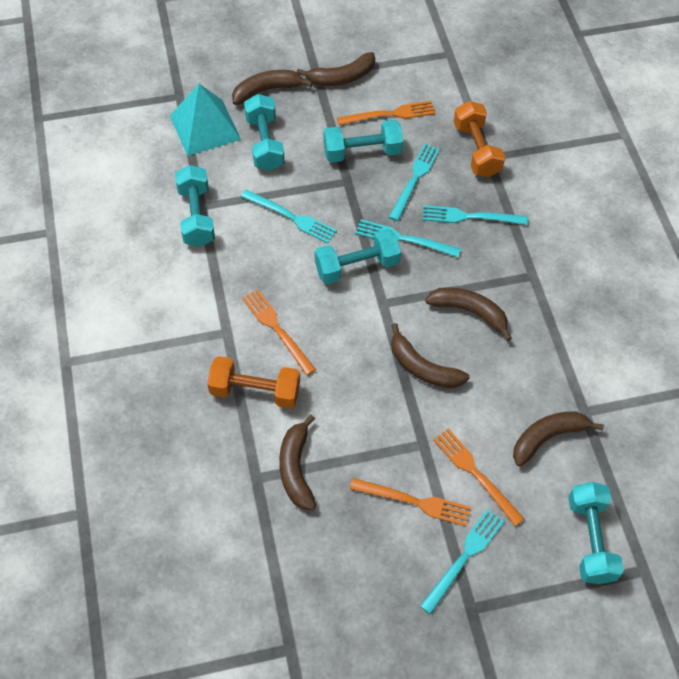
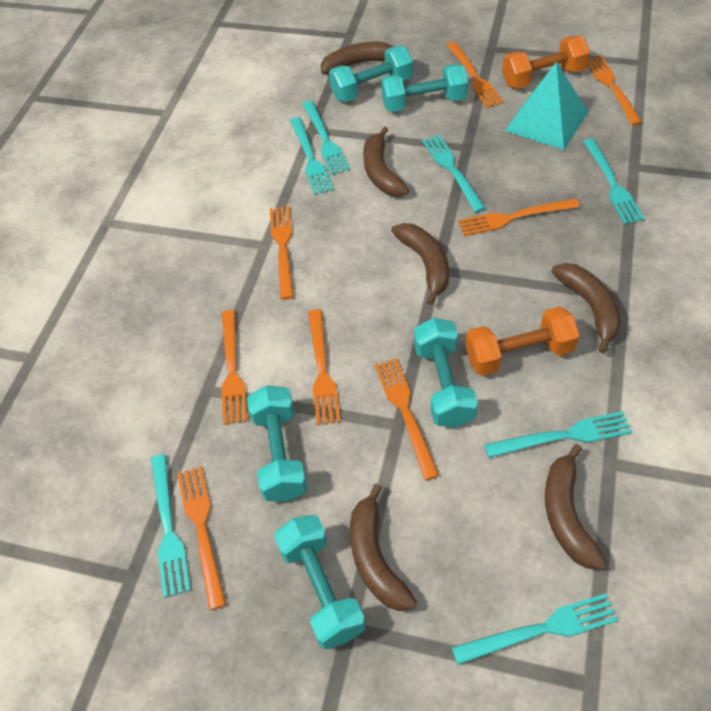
orange fork: 4 -> 8
turquoise fork: 5 -> 7

